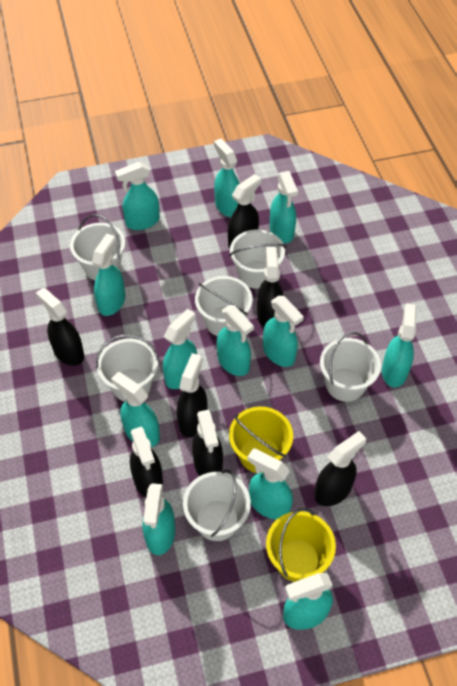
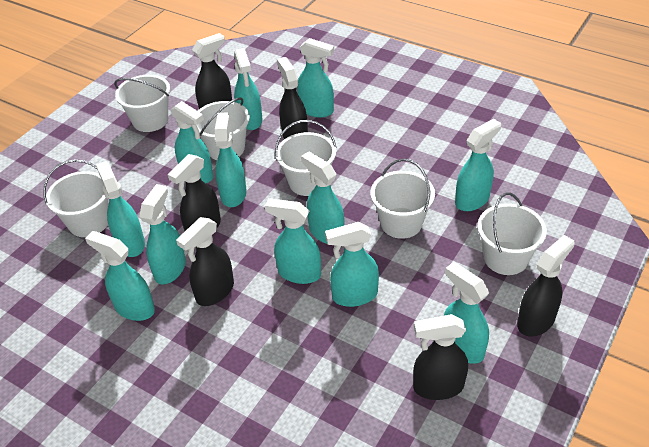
black spray bottle: 7 -> 6
yellow bucket: 2 -> 0

